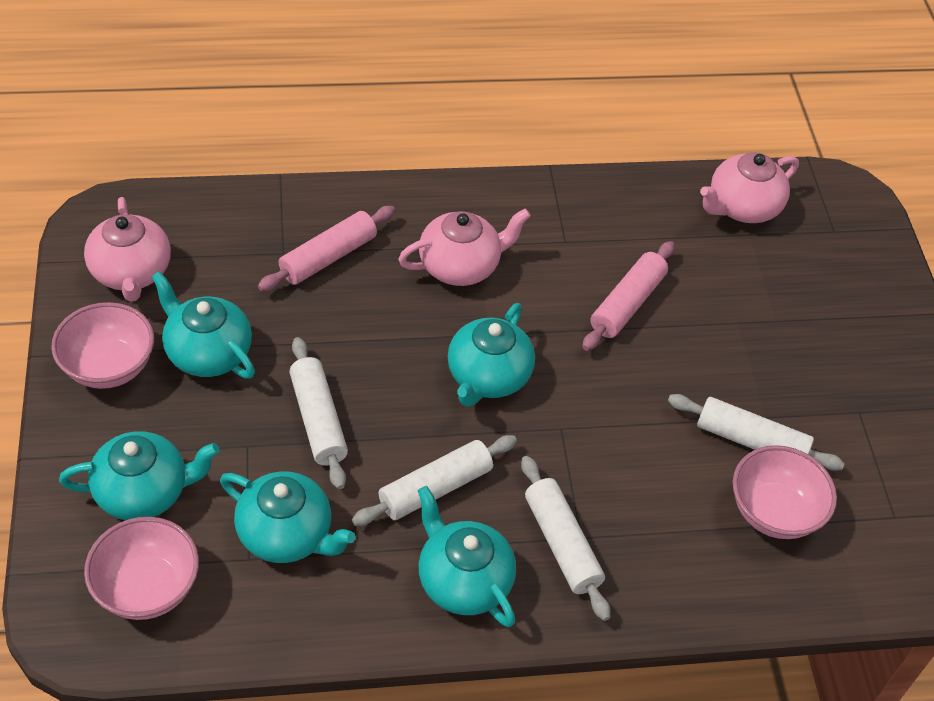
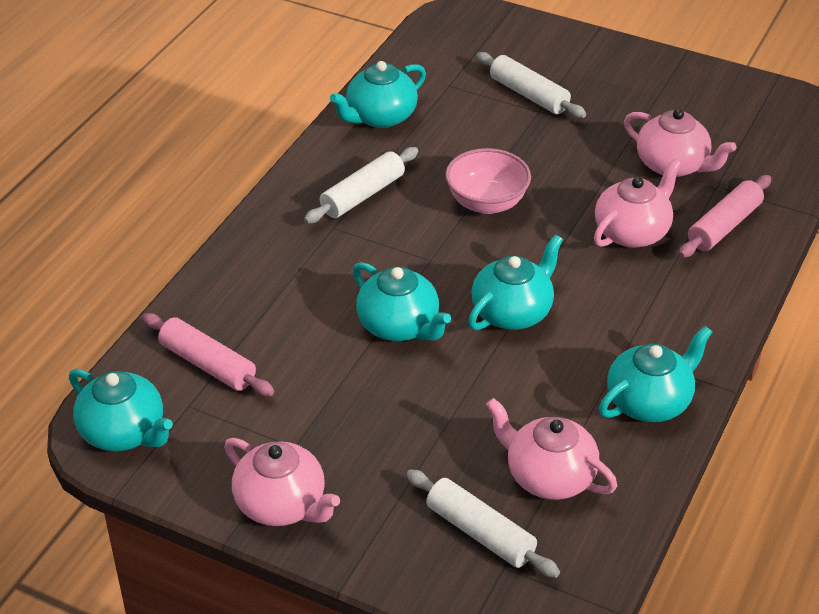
pink bowl: 3 -> 1
pink teapot: 3 -> 4
white rolling pin: 4 -> 3

